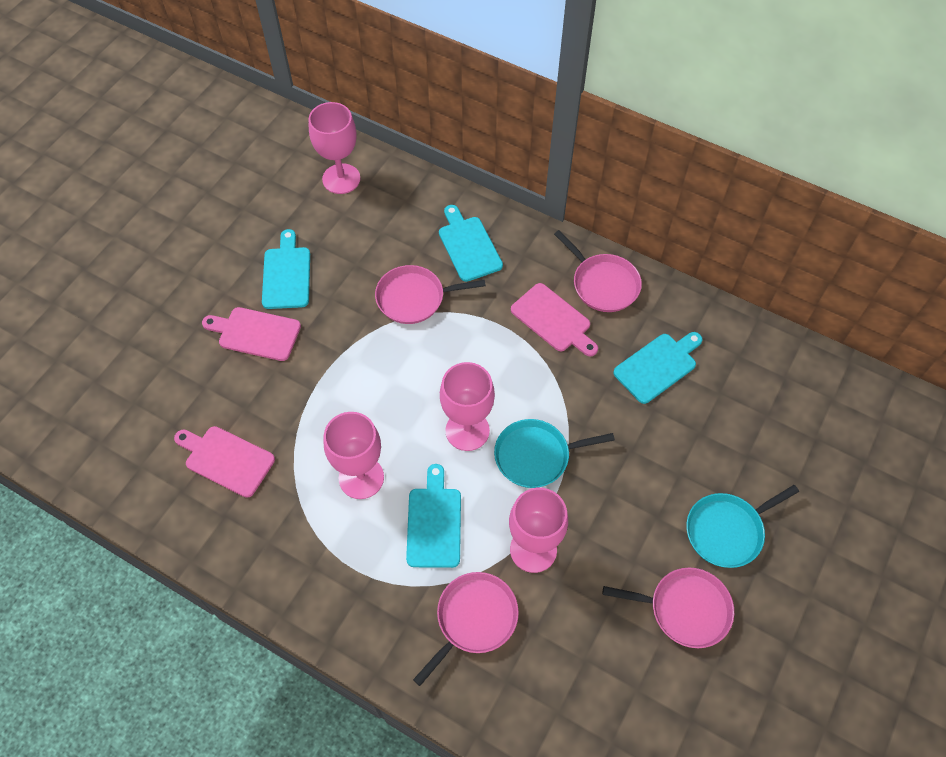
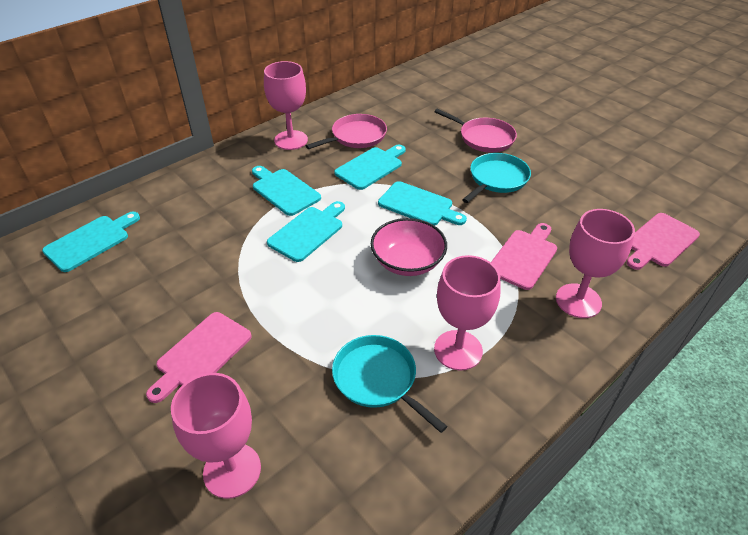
pink bowl: 0 -> 1
pink pan: 4 -> 2
turquoise cutting board: 4 -> 5

